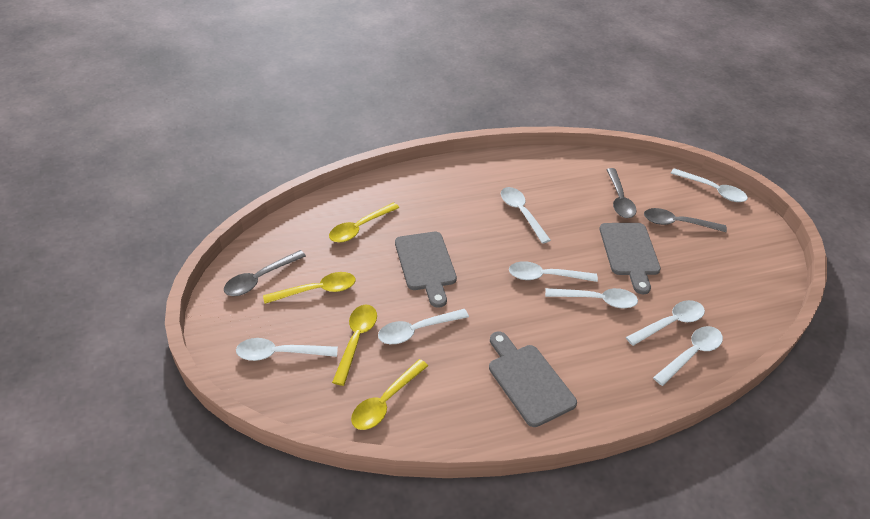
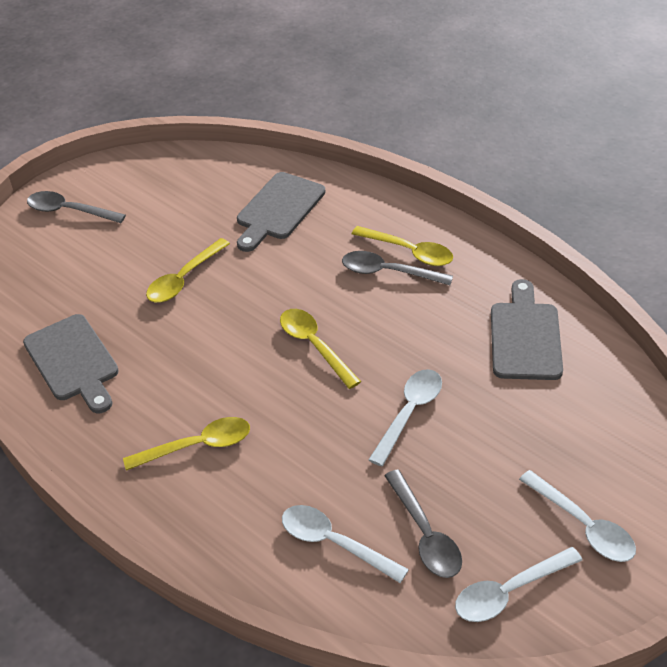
white spoon: 8 -> 4

